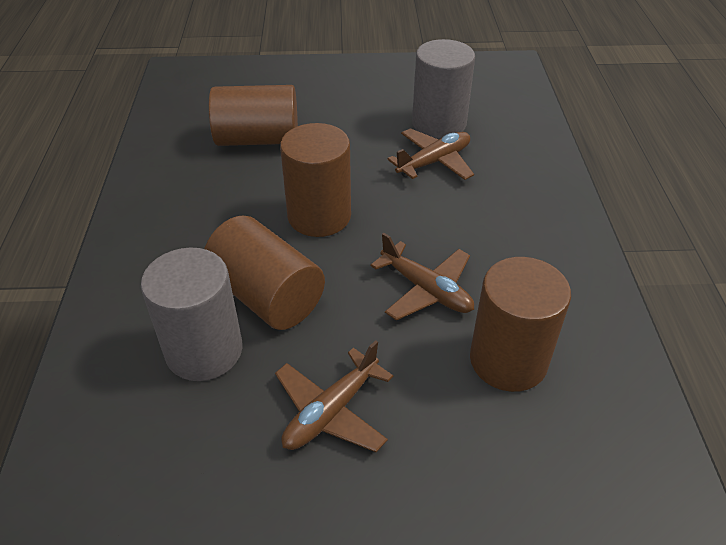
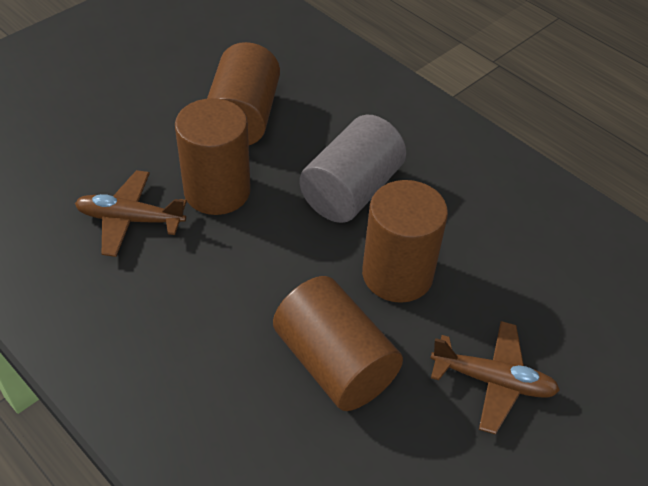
brown plane: 3 -> 2
grey cylinder: 2 -> 1

